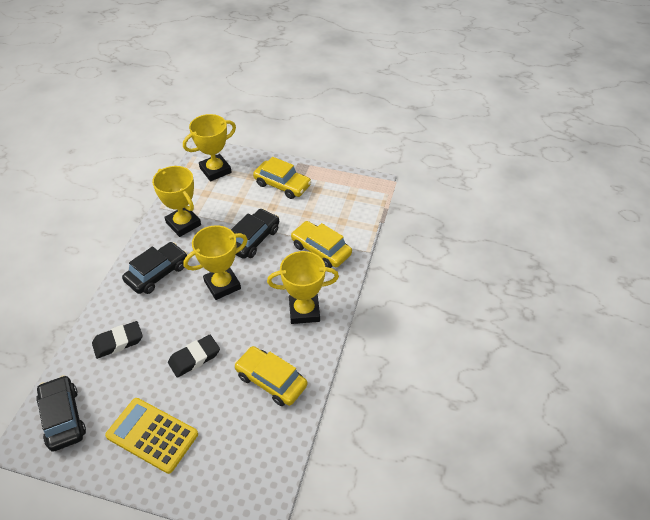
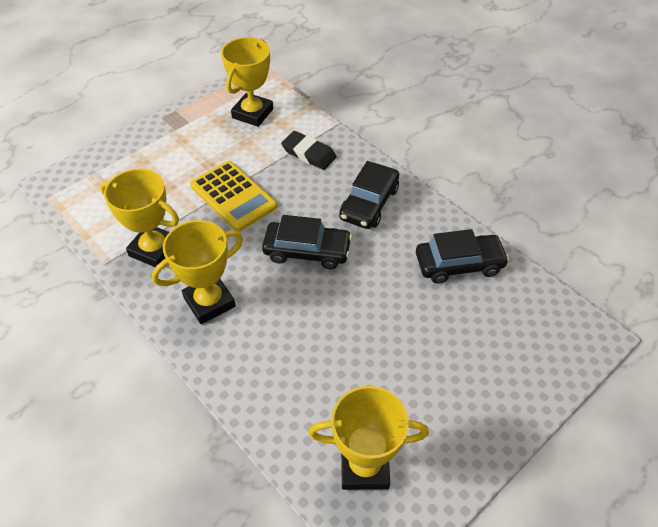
black eraser: 2 -> 1
yellow car: 3 -> 0

